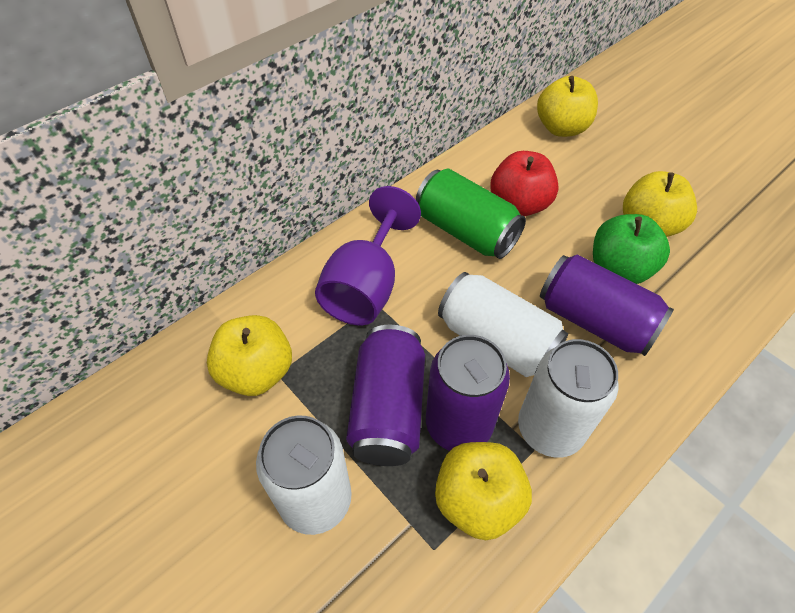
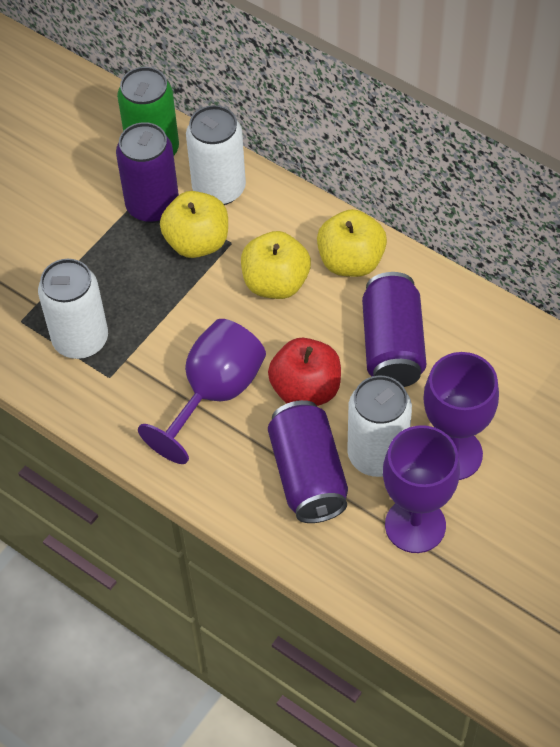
green apple: 1 -> 0
purple goblet: 1 -> 3
yellow apple: 4 -> 3

